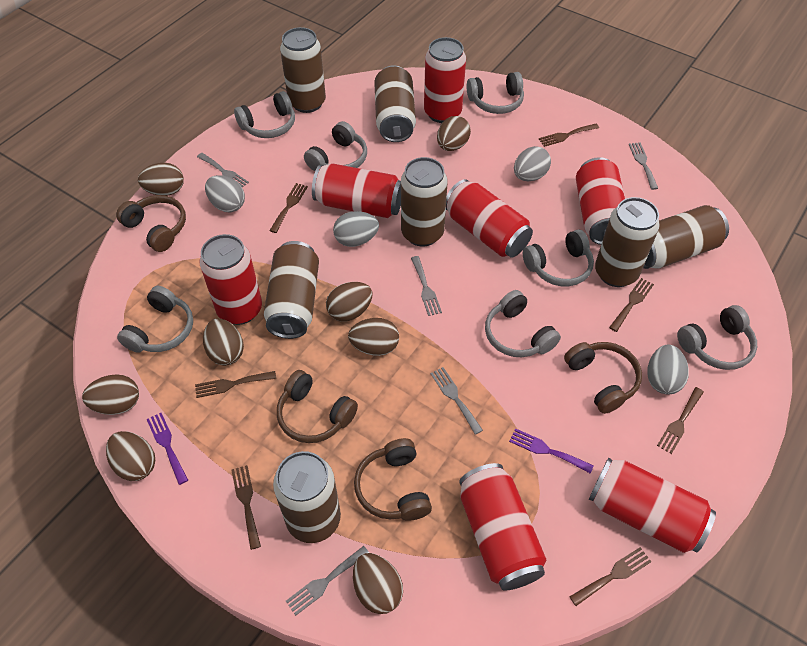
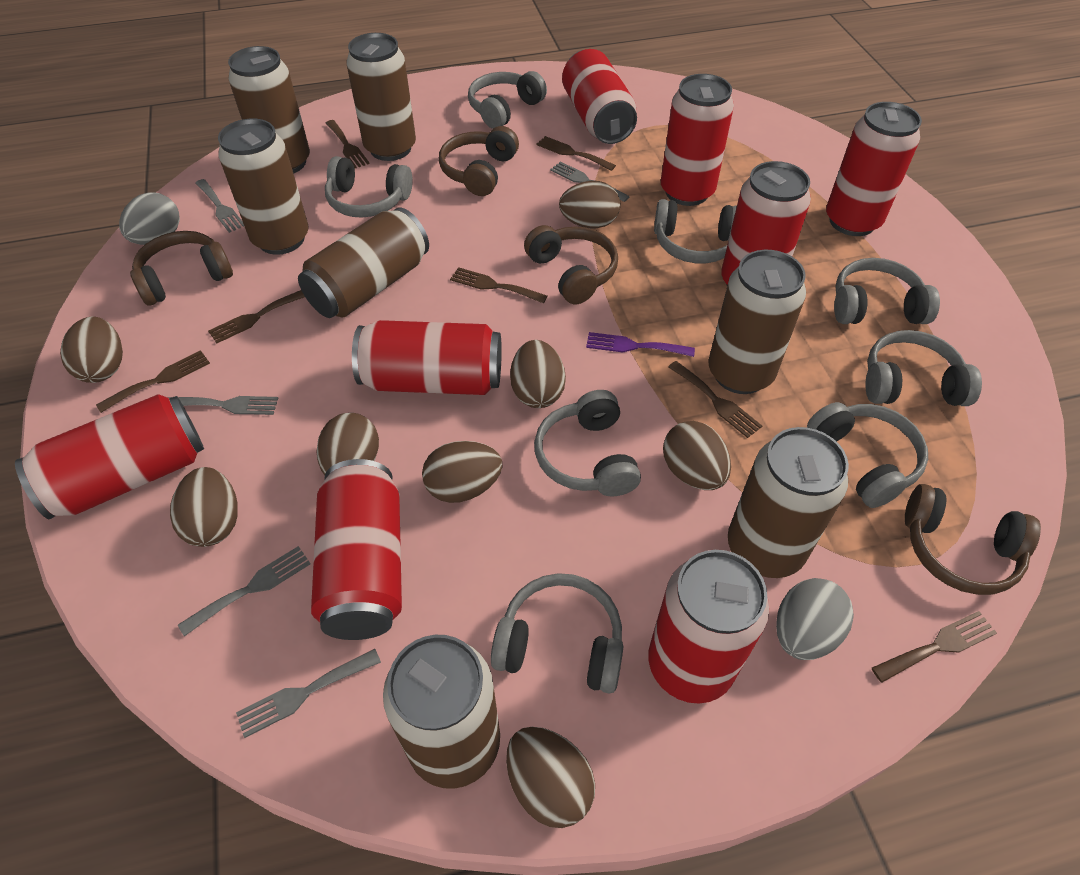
grey egg: 4 -> 2
grey headphones: 7 -> 8
purple fork: 2 -> 1
red can: 7 -> 8

